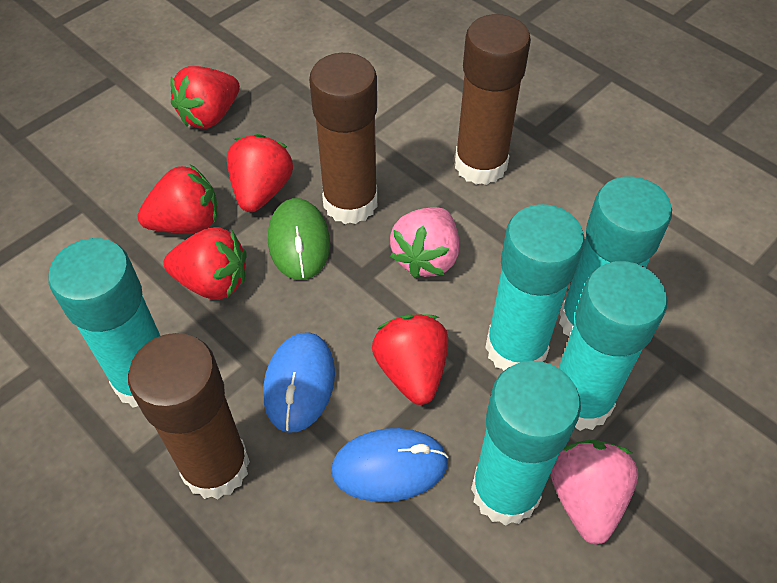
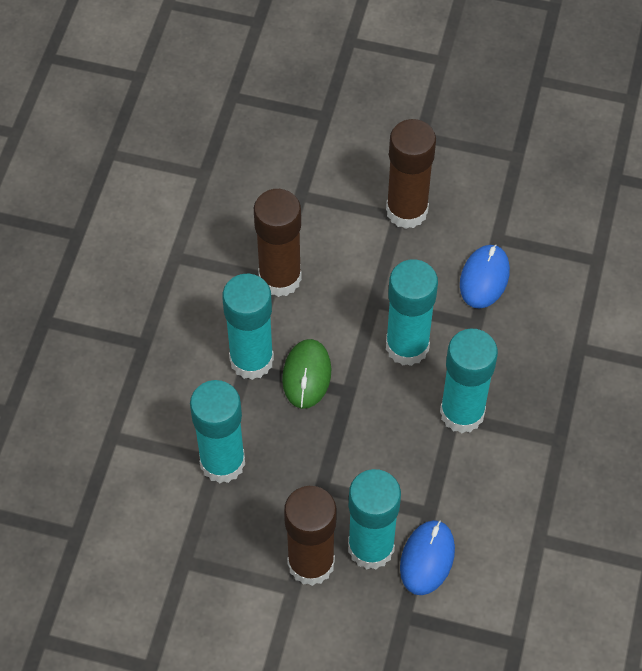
pink strawberry: 2 -> 0
red strawberry: 5 -> 0

